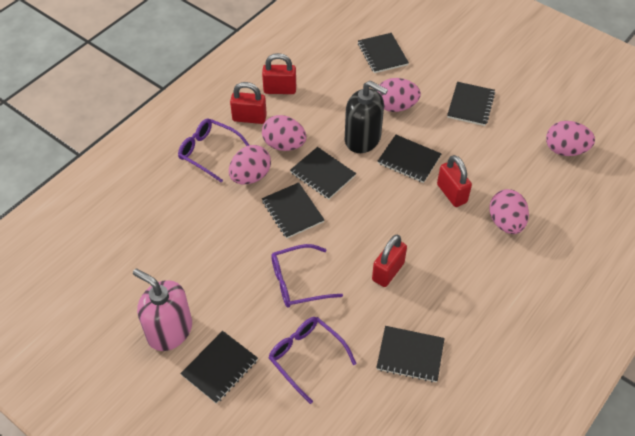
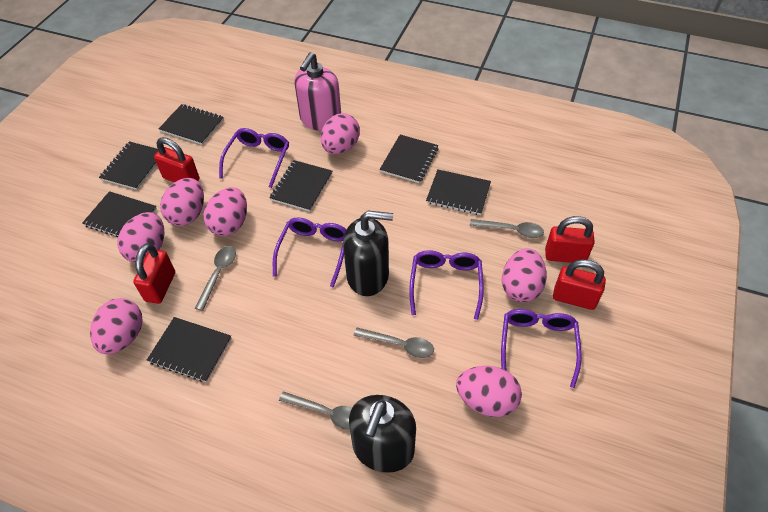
black soap dispenser: 1 -> 2
grey spoon: 0 -> 4
pink egg: 5 -> 7
purple glasses: 3 -> 4

